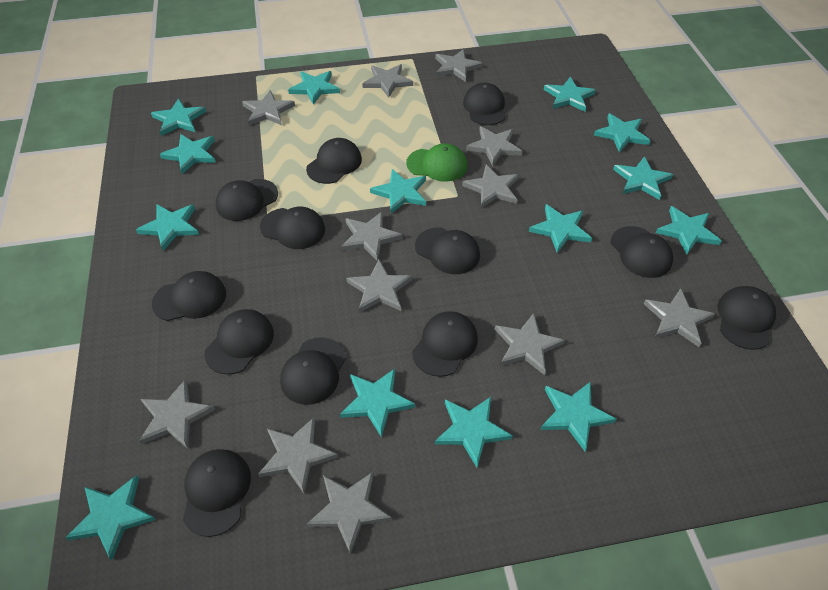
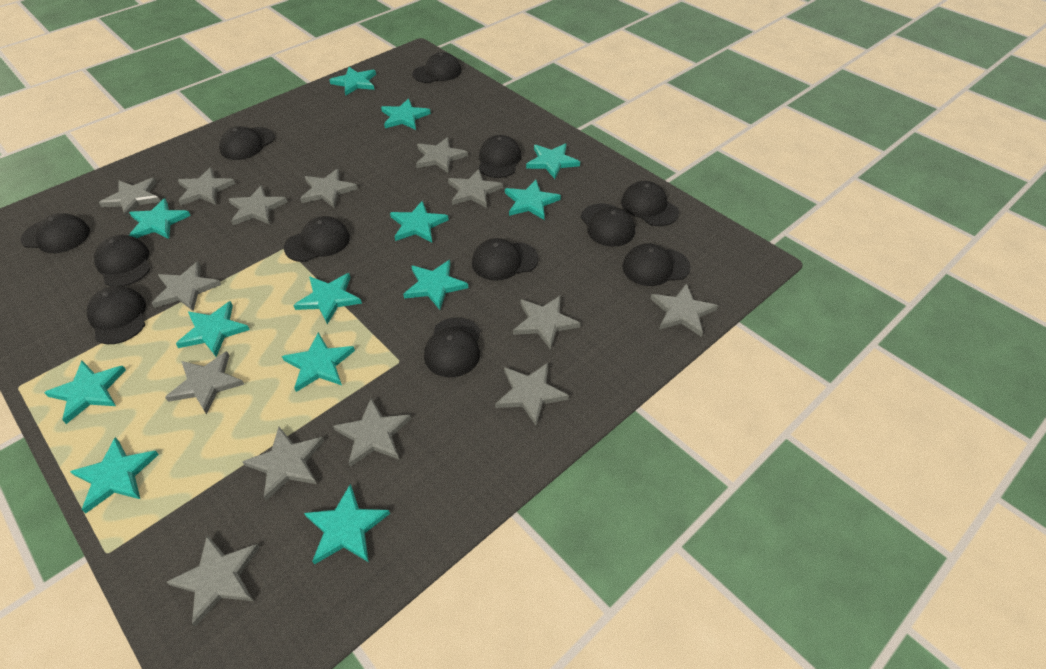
green cap: 1 -> 0
grey star: 12 -> 14
turquoise star: 14 -> 13

